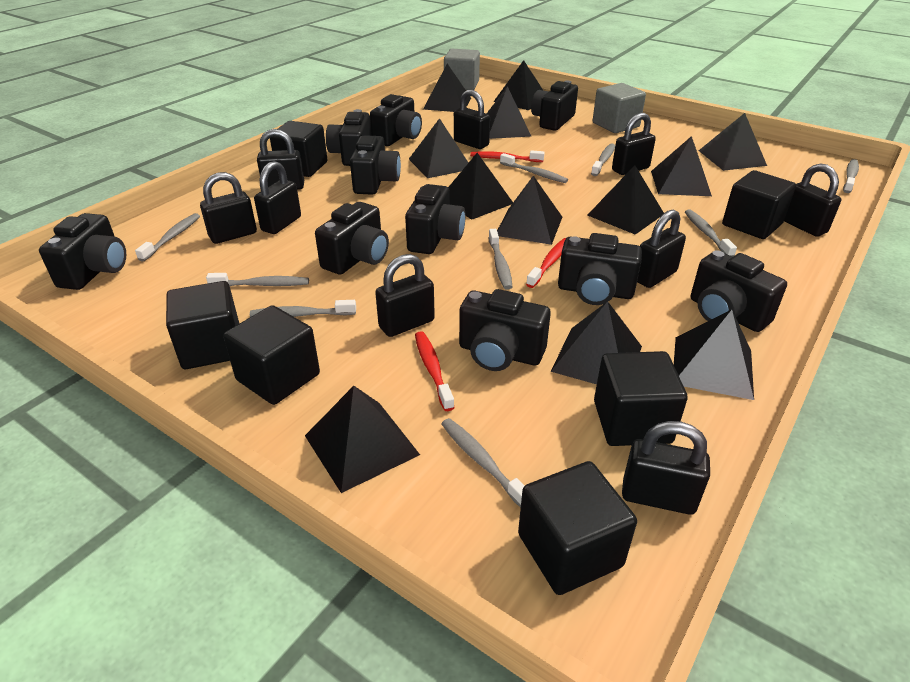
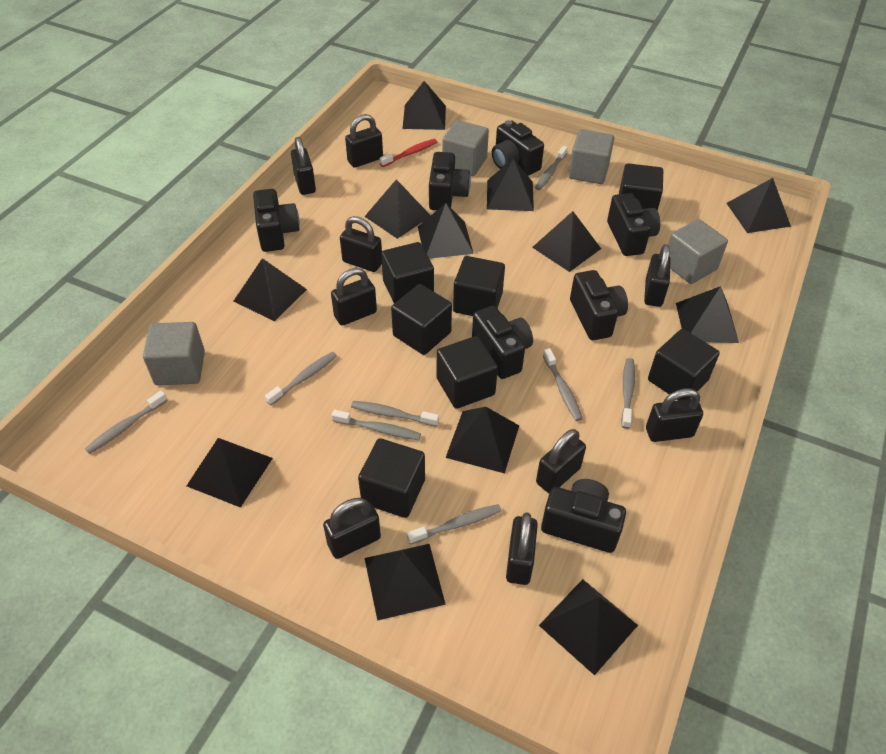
black camera: 10 -> 7
black cube: 6 -> 7
grey cube: 2 -> 4
grey toothbrush: 9 -> 8
red toothbrush: 3 -> 1

